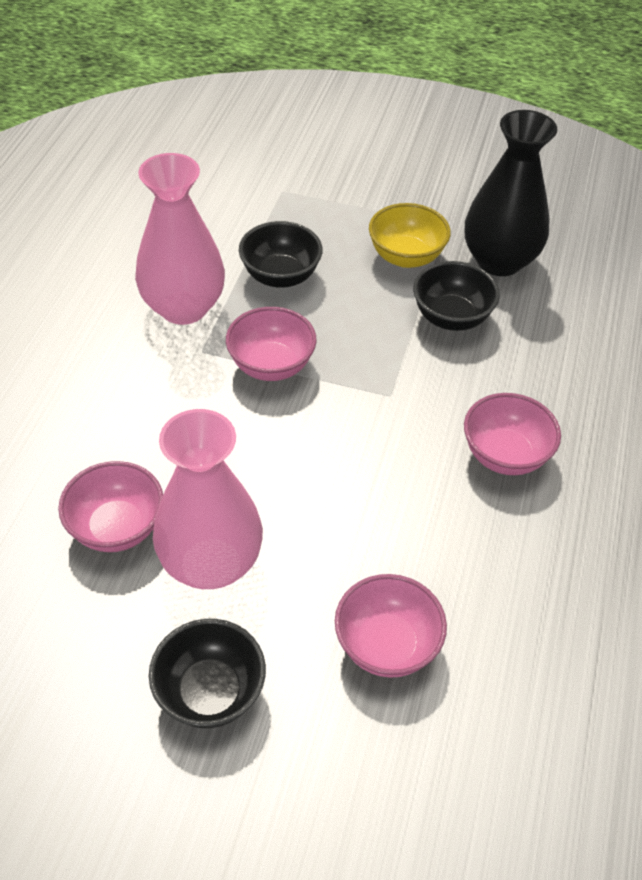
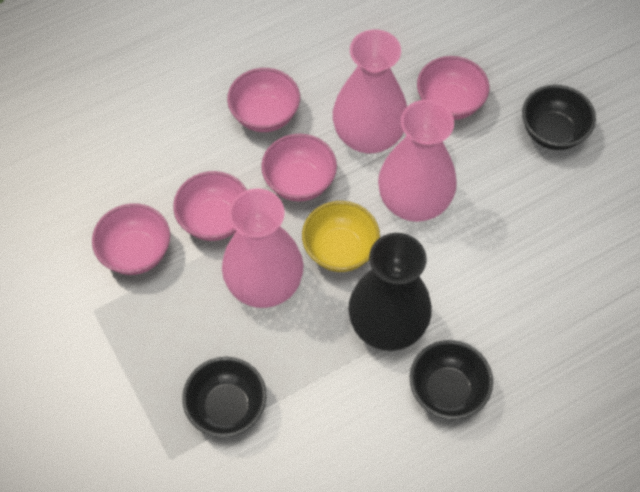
pink bowl: 4 -> 5
pink vase: 2 -> 3

